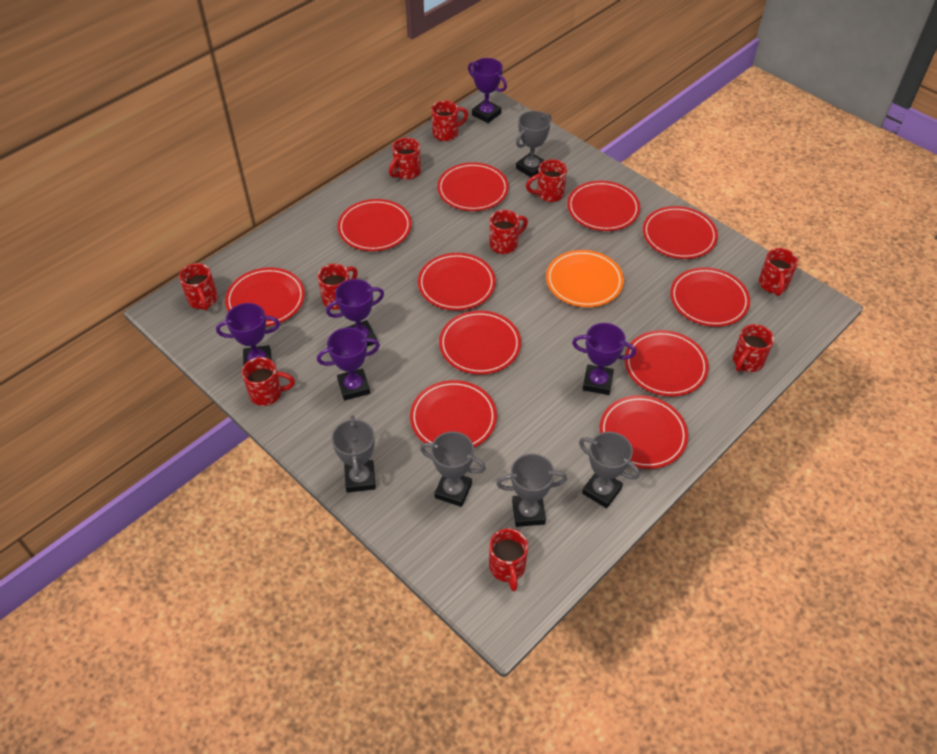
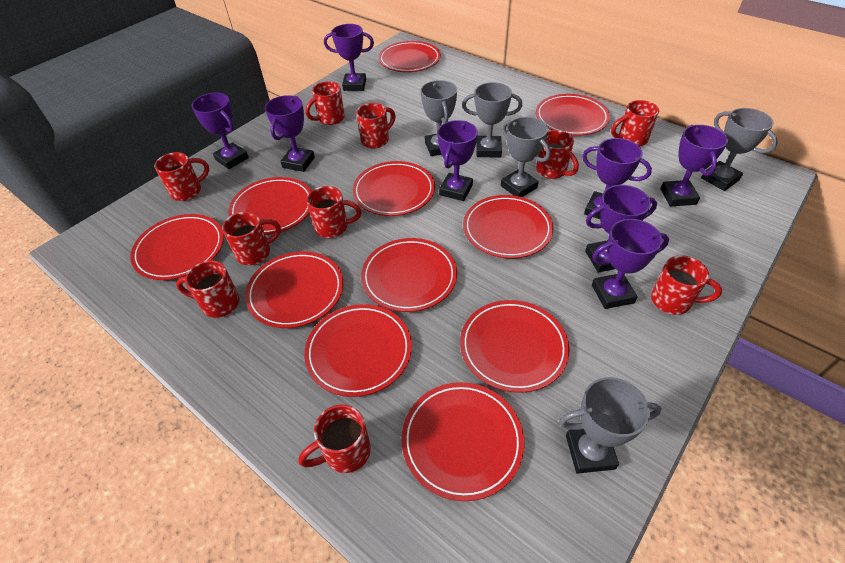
orange plate: 1 -> 0
purple trophy: 5 -> 8

